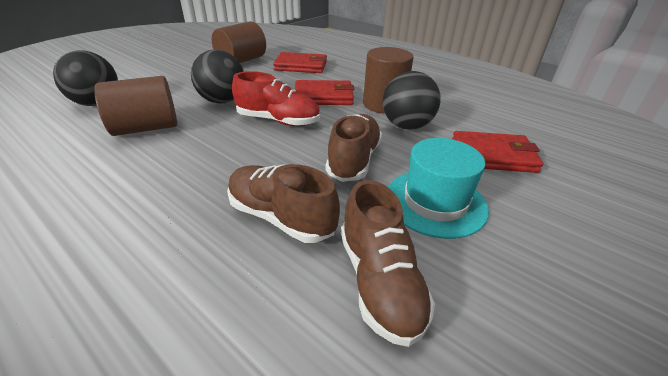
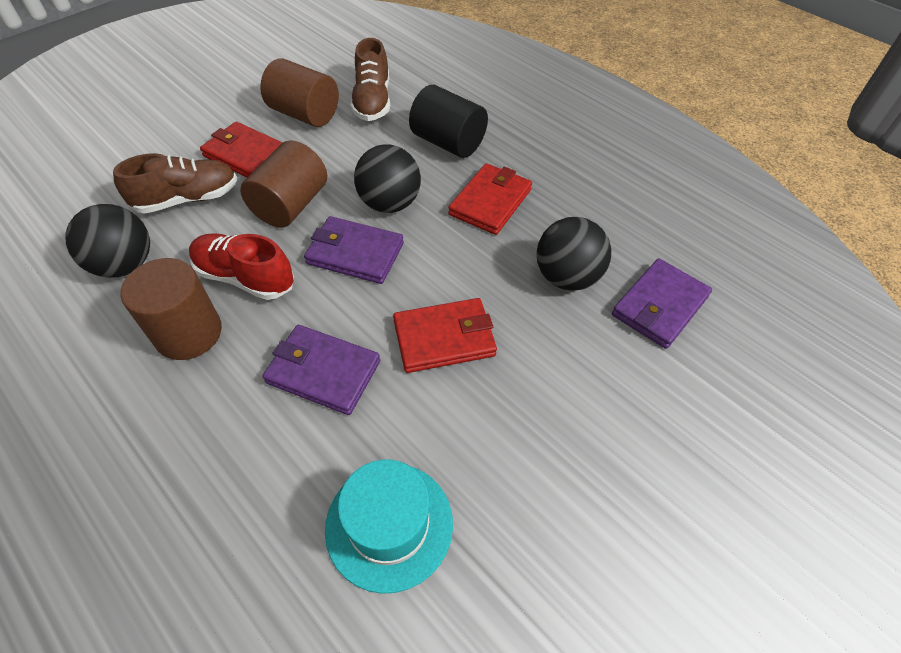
black cylinder: 0 -> 1
brown shoe: 3 -> 2
purple wallet: 0 -> 3

